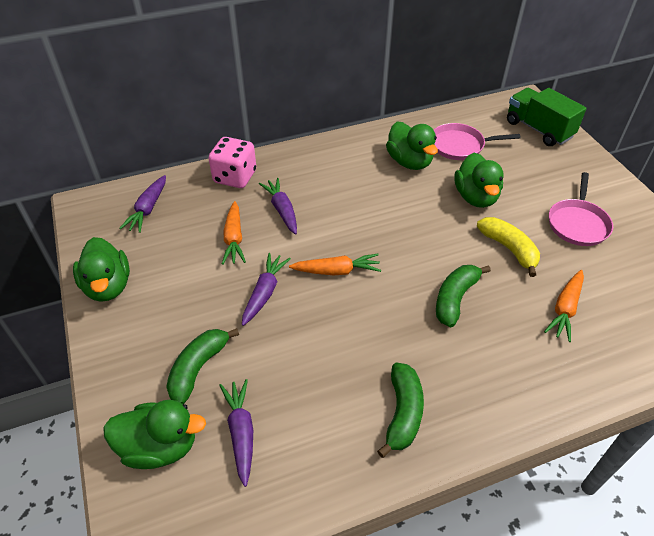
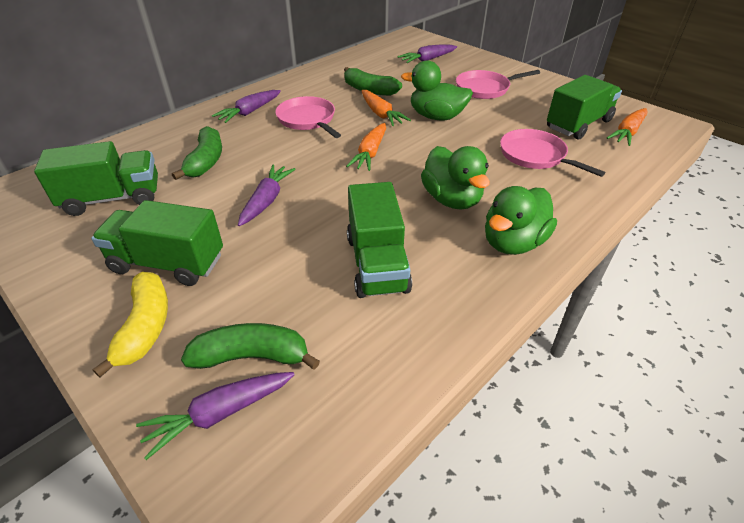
green duck: 4 -> 3
green truck: 1 -> 4
pink dice: 1 -> 0
pink pan: 2 -> 3

